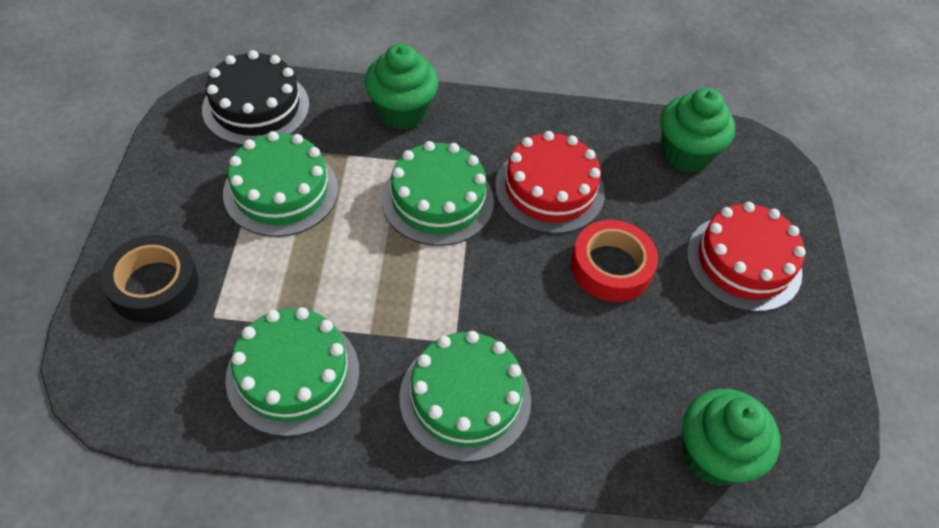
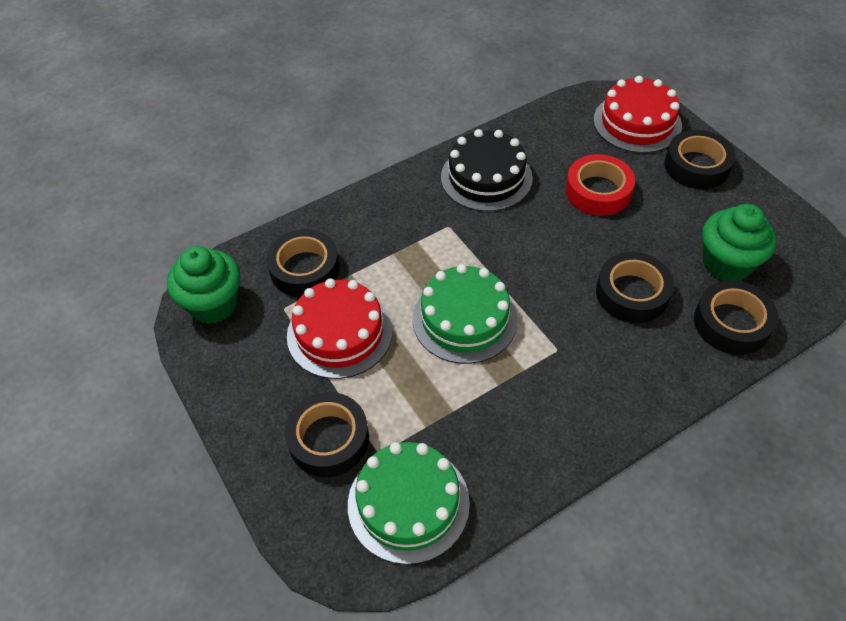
black tape: 1 -> 5
green cake: 4 -> 2
green cupcake: 3 -> 2

